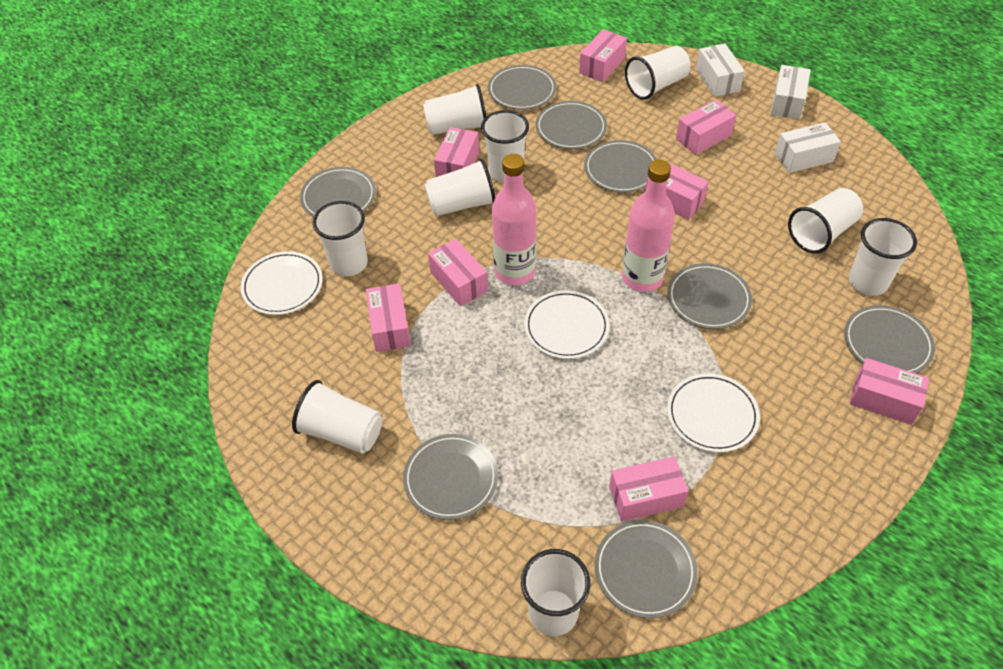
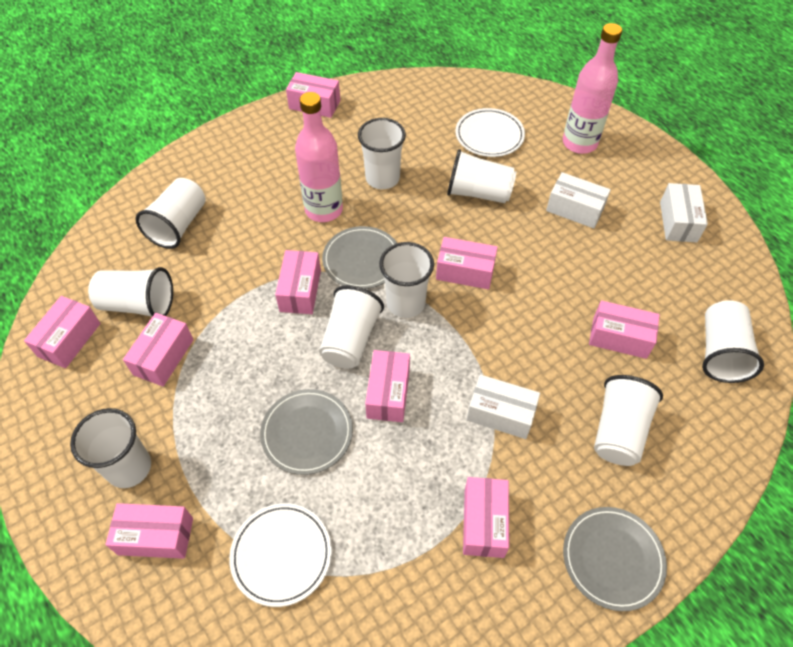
grey plate: 8 -> 3
pink box: 8 -> 9
white plate: 3 -> 2

